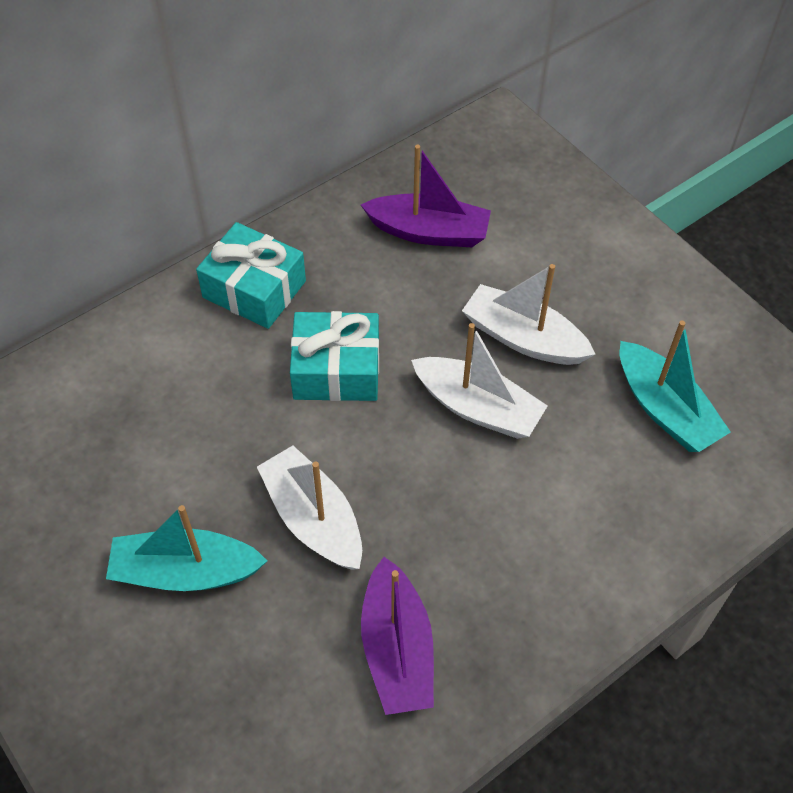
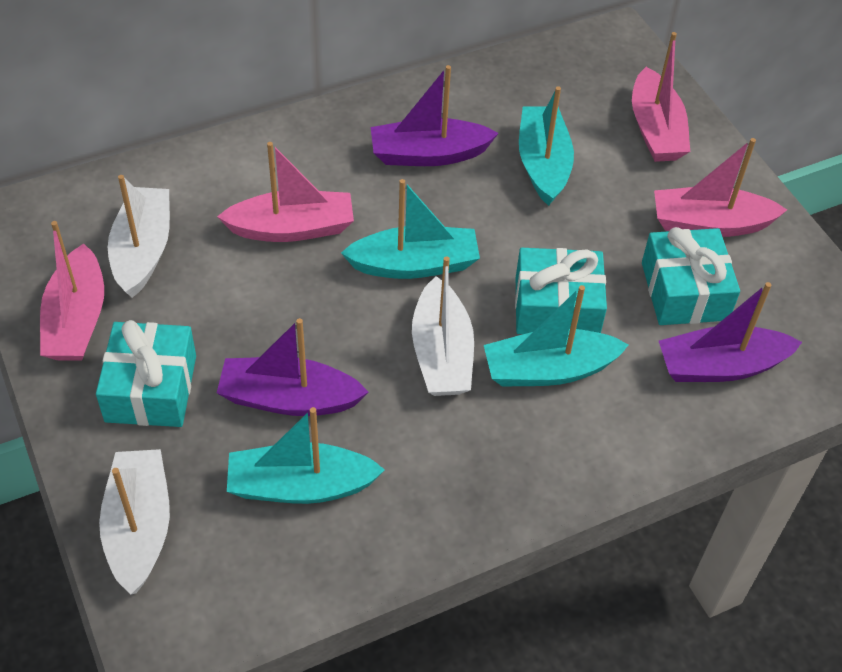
pink boat: 0 -> 4
purple boat: 2 -> 3
turquoise boat: 2 -> 4
turquoise gift: 2 -> 3

